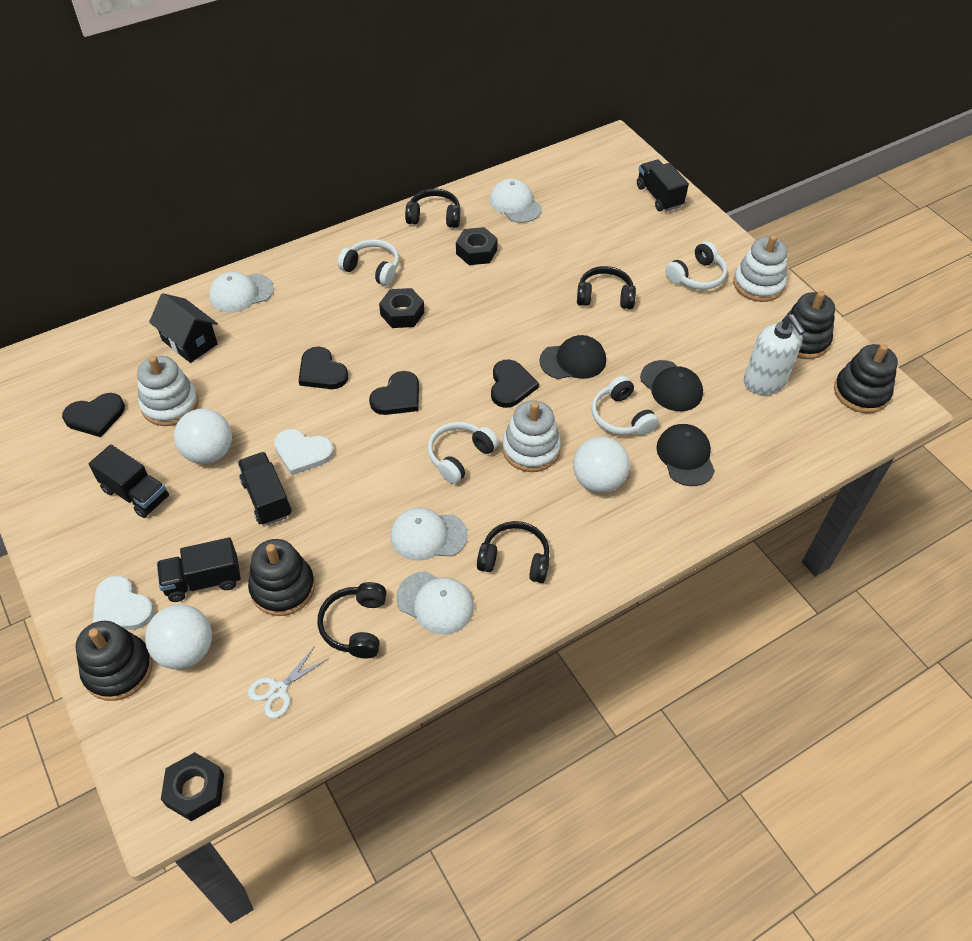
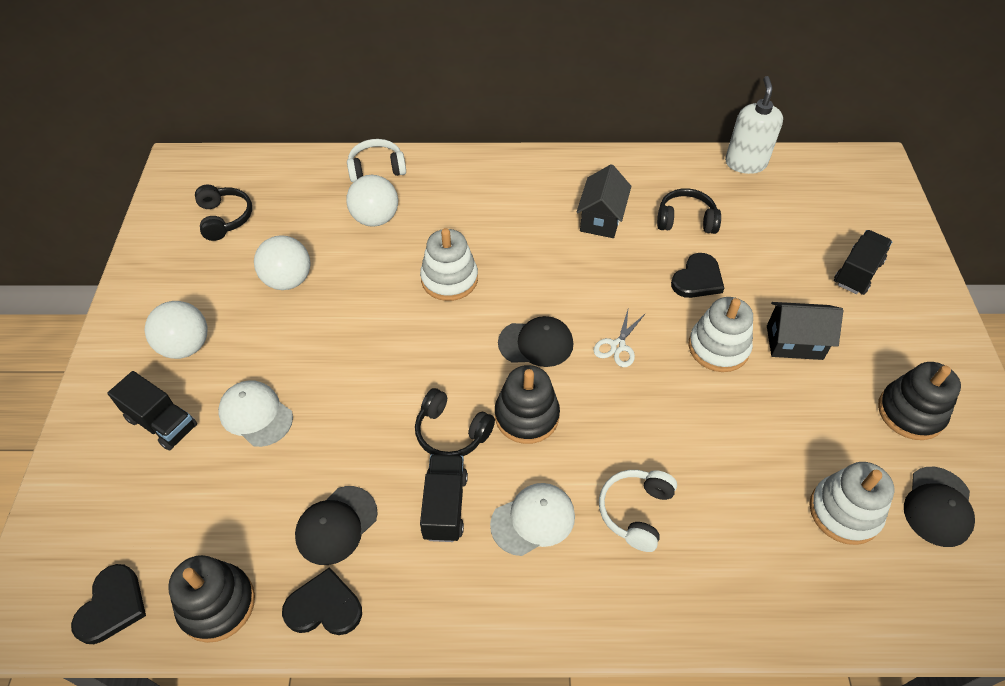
black headphones: 4 -> 3
black heart: 4 -> 3
black house: 1 -> 2
black nut: 3 -> 0
black stacking toy: 4 -> 3
black truck: 4 -> 3
white cap: 4 -> 2
white headphones: 4 -> 2
white heart: 2 -> 0

